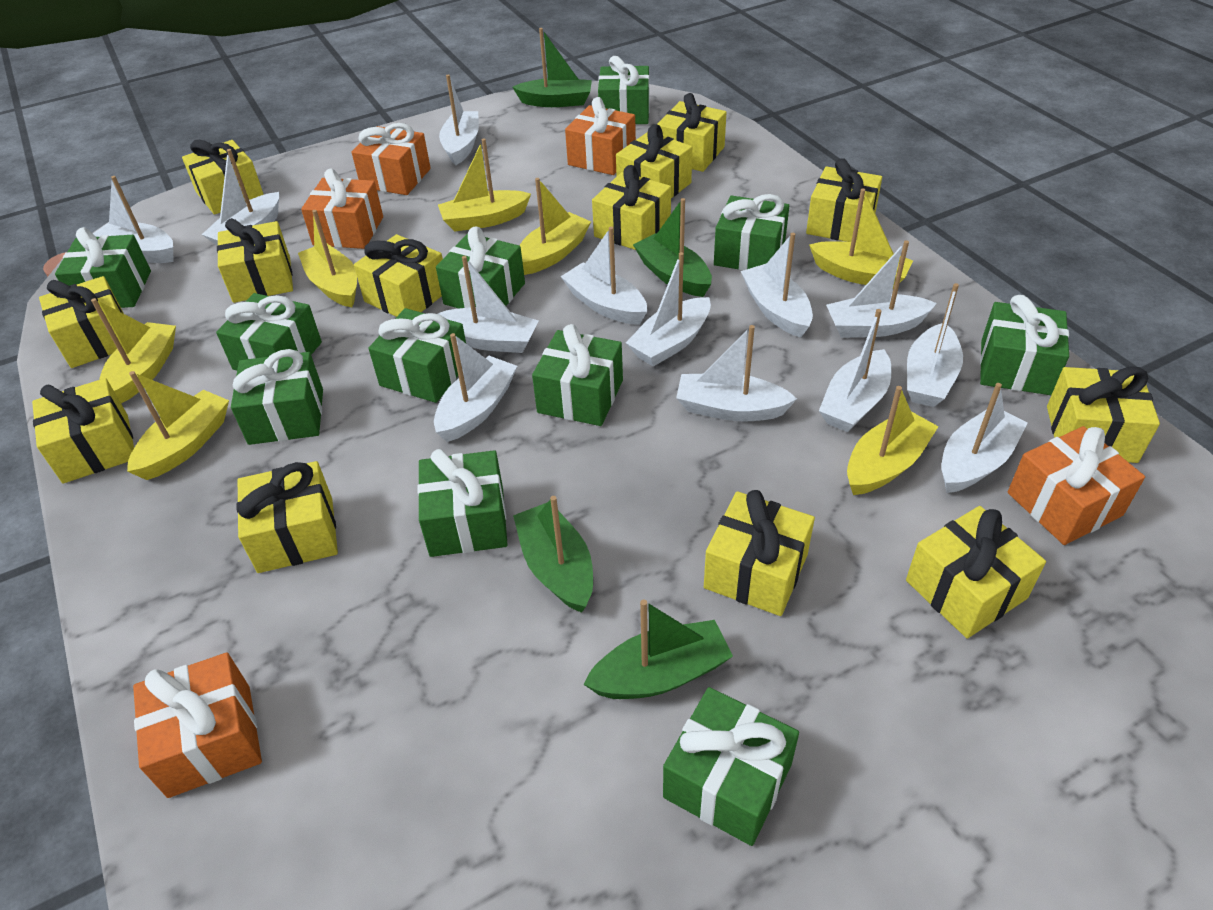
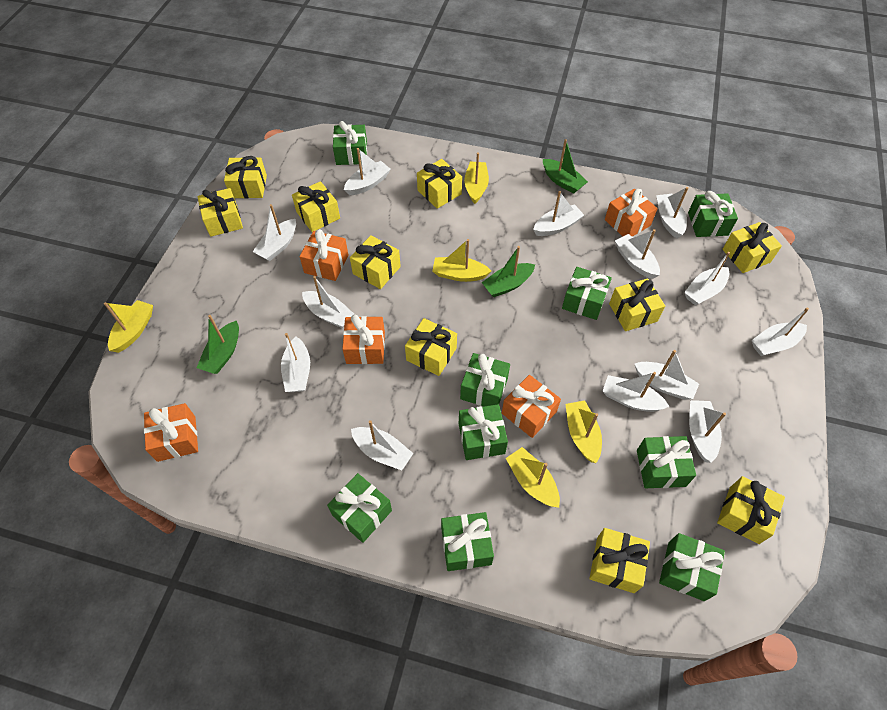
green boat: 4 -> 3
green gift: 11 -> 9
yellow boat: 7 -> 5
yellow gift: 13 -> 10

